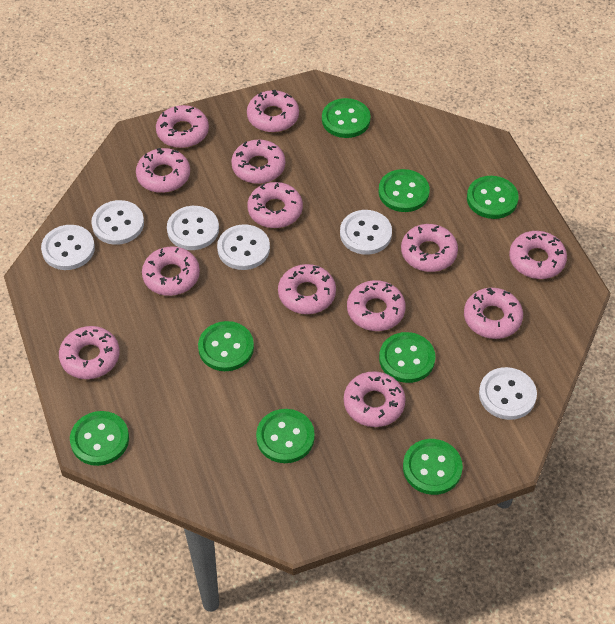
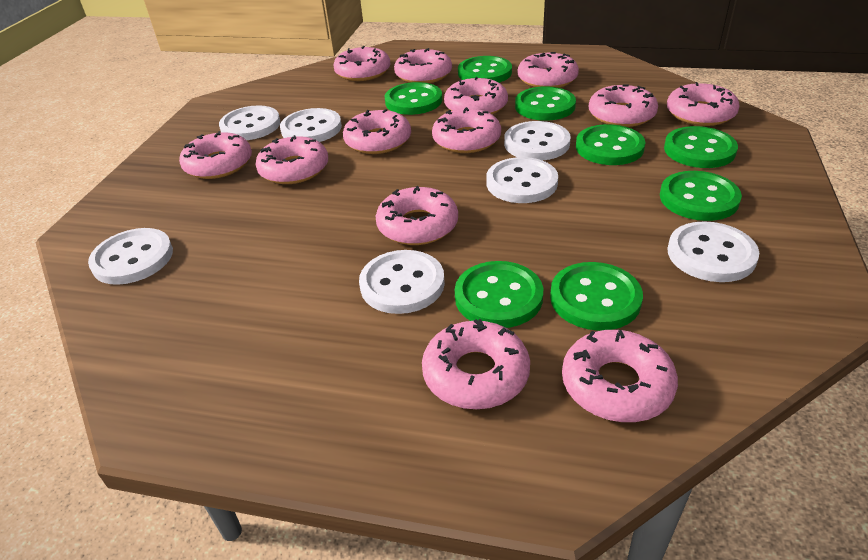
white button: 6 -> 7

